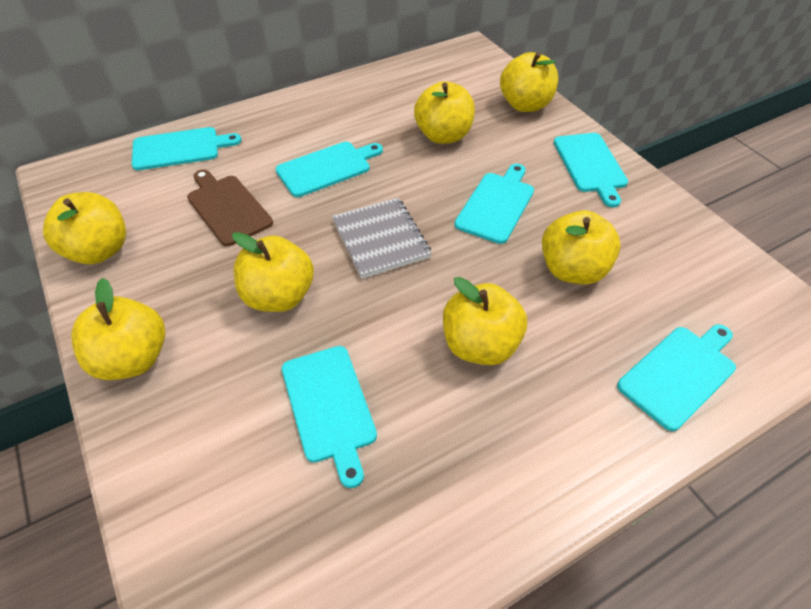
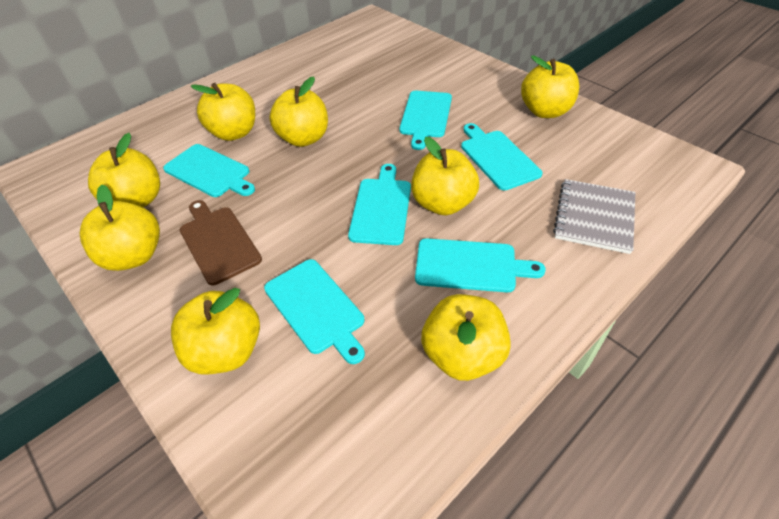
yellow apple: 7 -> 8

